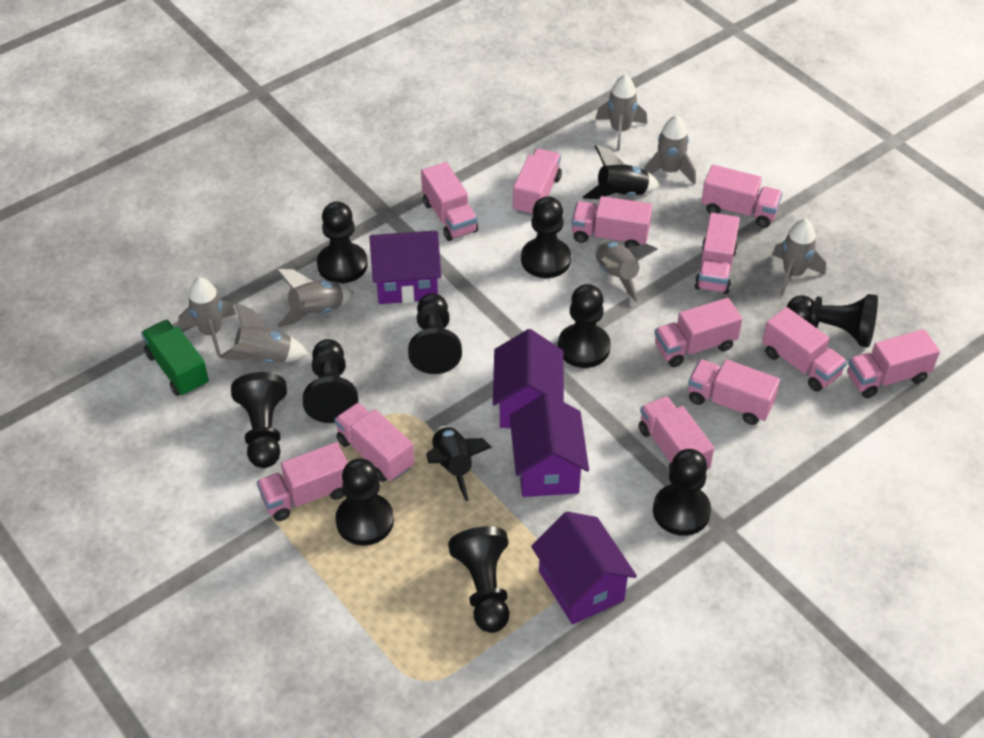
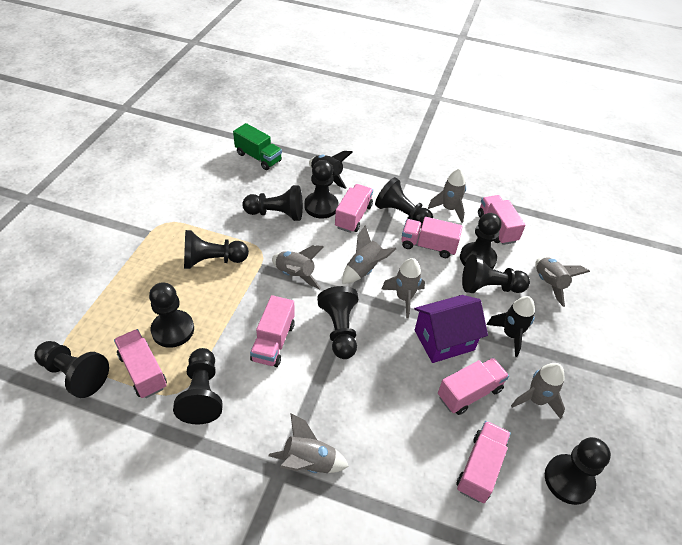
black pawn: 10 -> 11
pink truck: 12 -> 7
purple house: 4 -> 1

